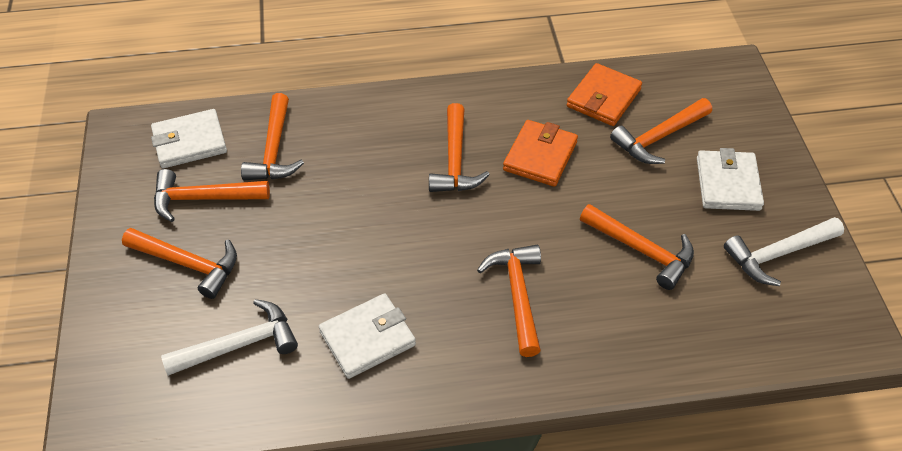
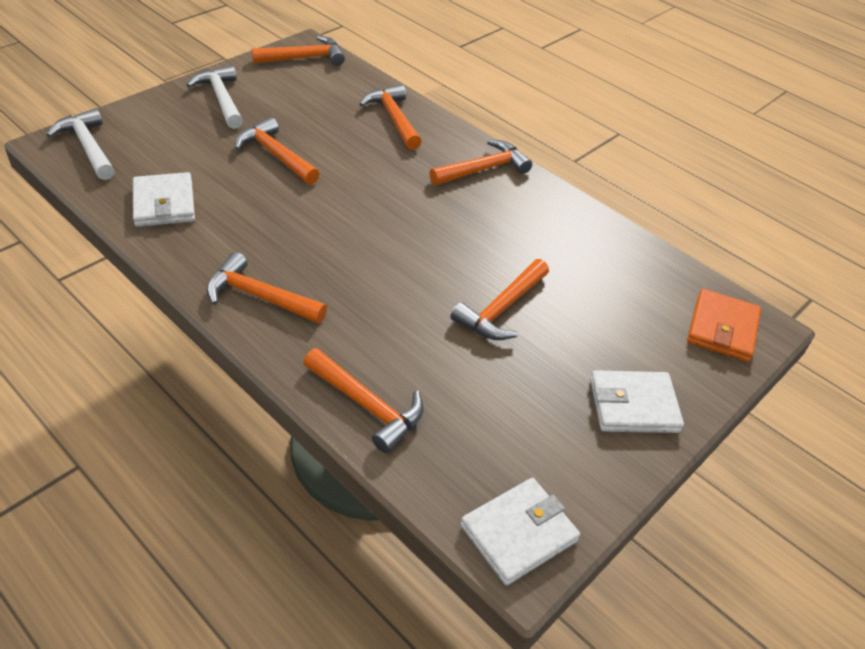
orange wallet: 2 -> 1

